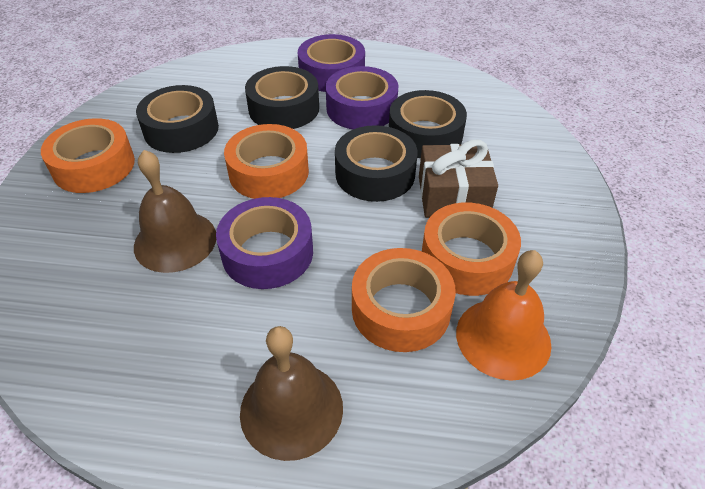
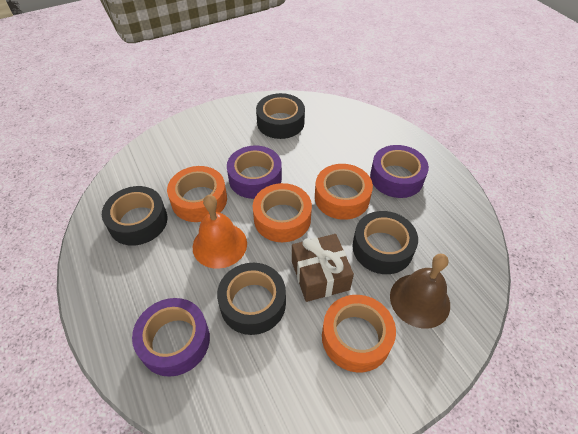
brown bell: 2 -> 1

